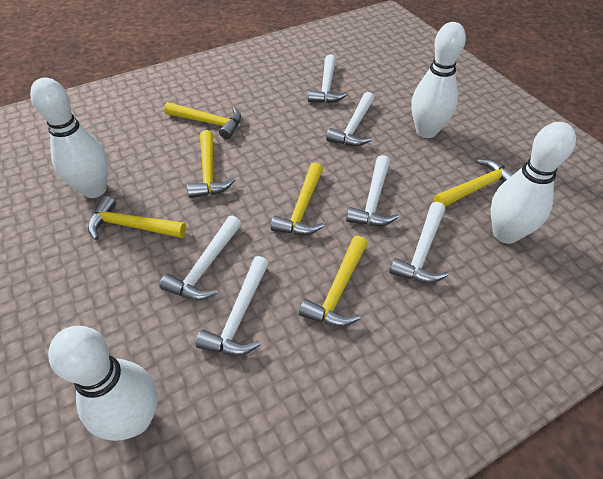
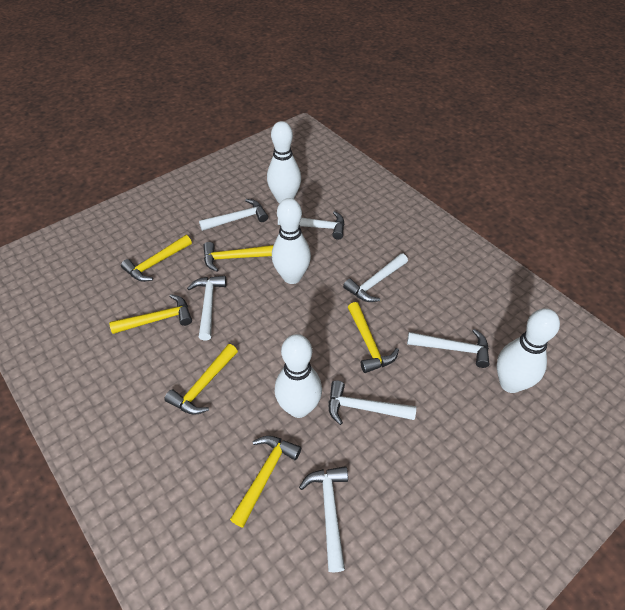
white hammer: 6 -> 7

